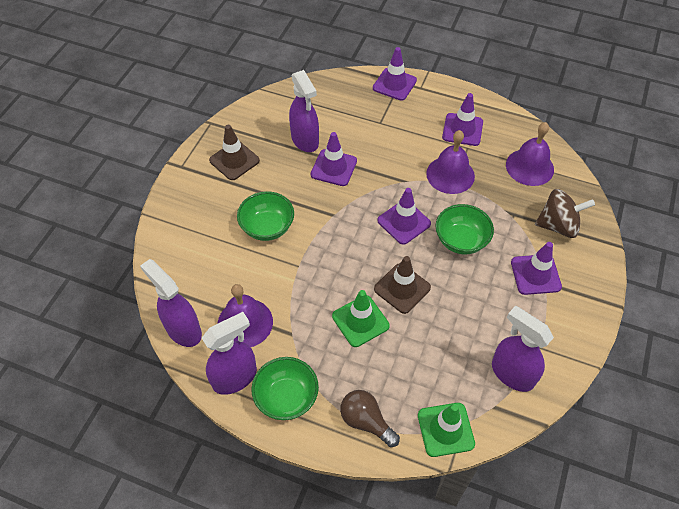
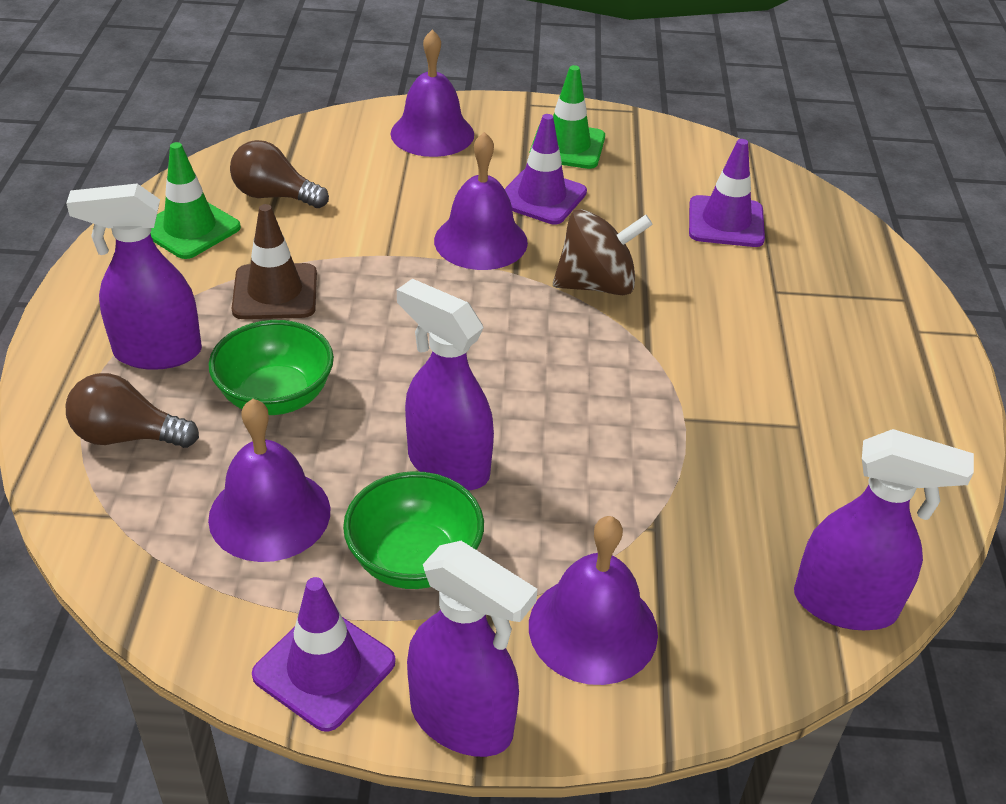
brown light bulb: 1 -> 2
brown traffic cone: 2 -> 1
green bowl: 3 -> 2
purple bell: 3 -> 4
purple traffic cone: 5 -> 3

